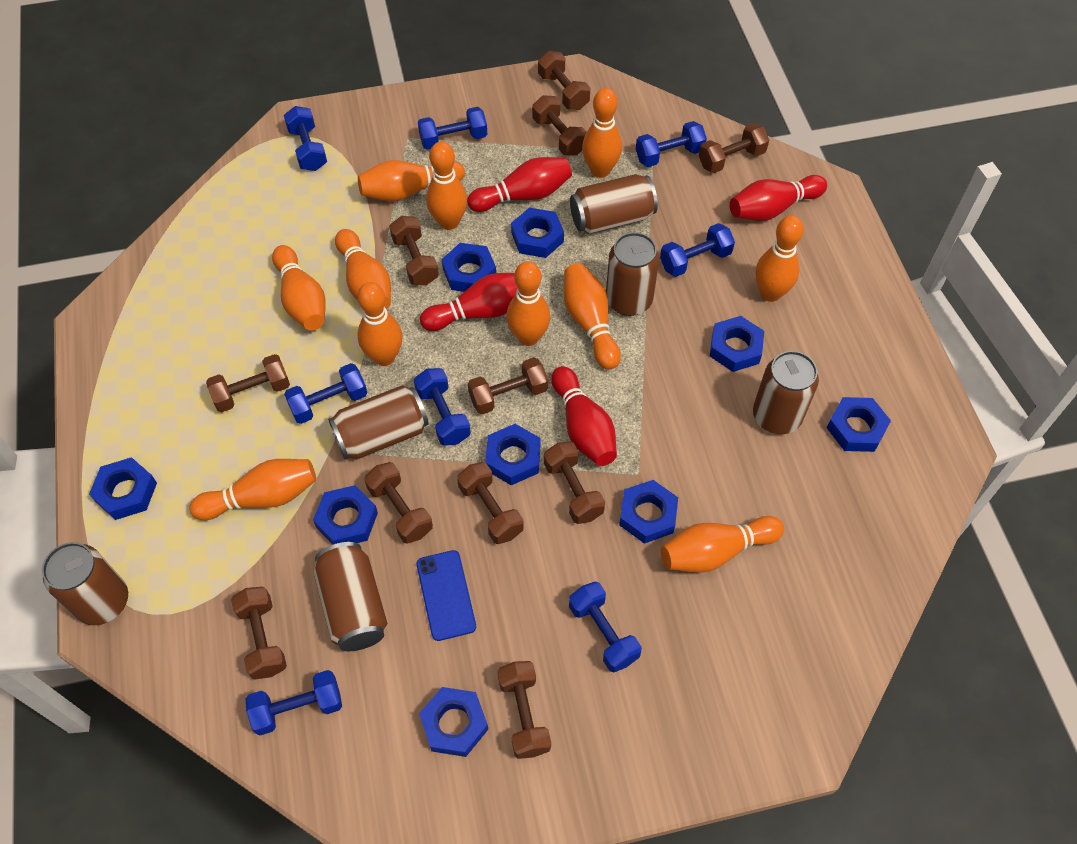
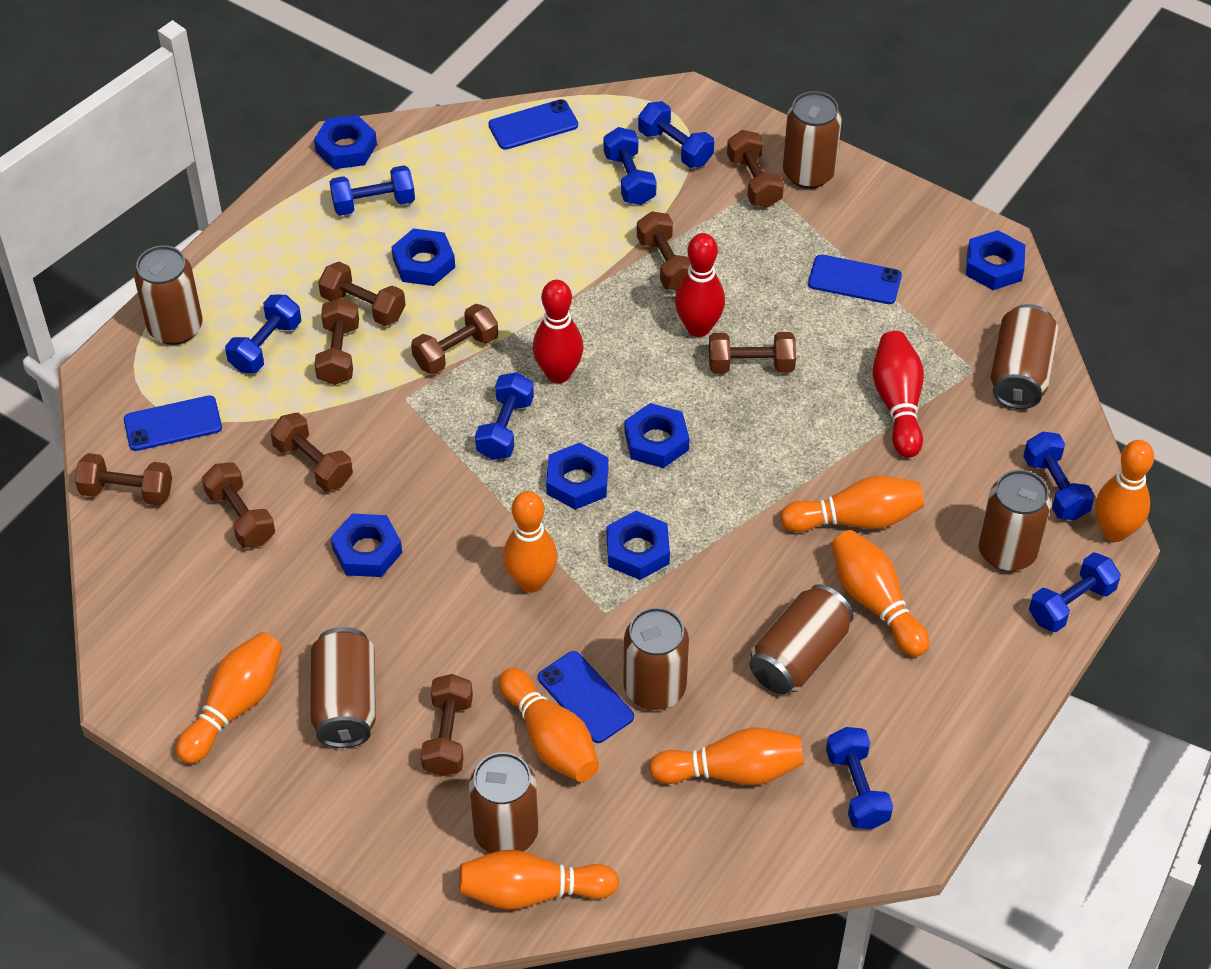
blue nut: 9 -> 7
blue phone: 1 -> 4
brown can: 6 -> 8
brown dumbbell: 11 -> 10
orange bowling pin: 11 -> 8
red bowling pin: 4 -> 3

